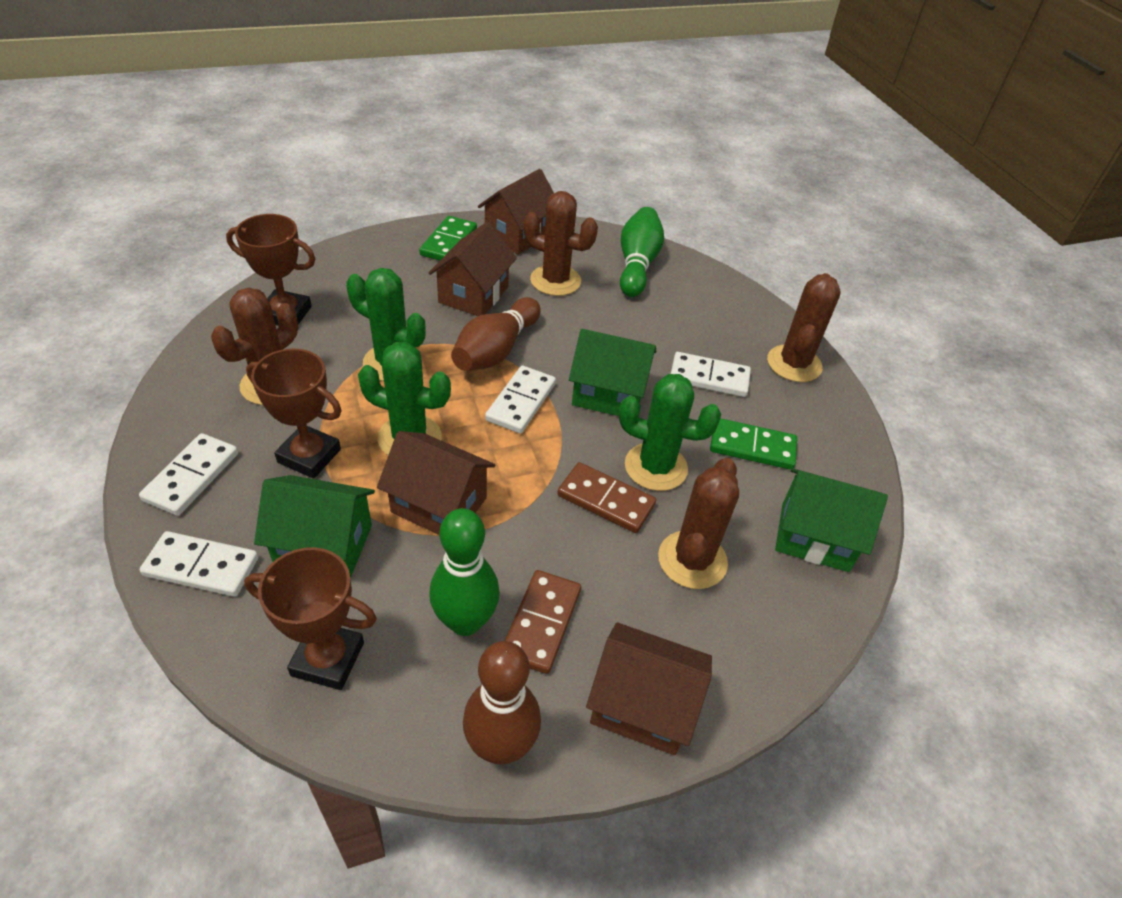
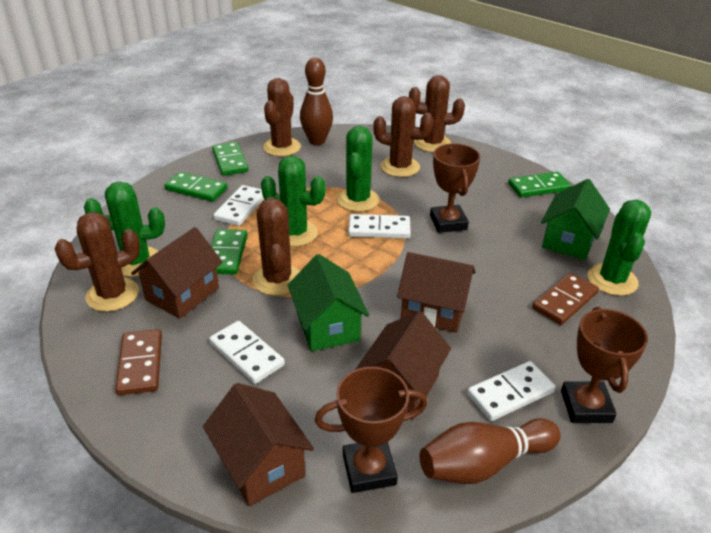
brown cactus: 4 -> 5
green bowling pin: 2 -> 0
green cactus: 3 -> 4
green domino: 2 -> 4
green house: 3 -> 2

